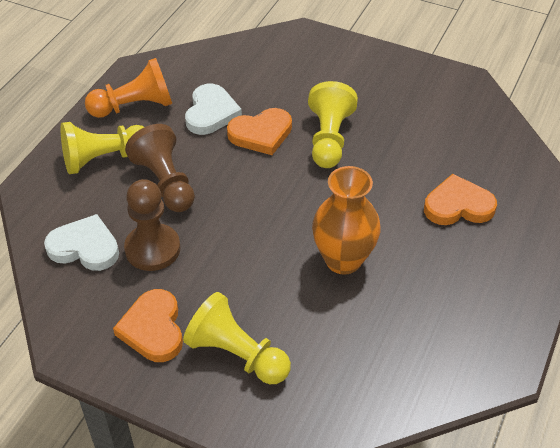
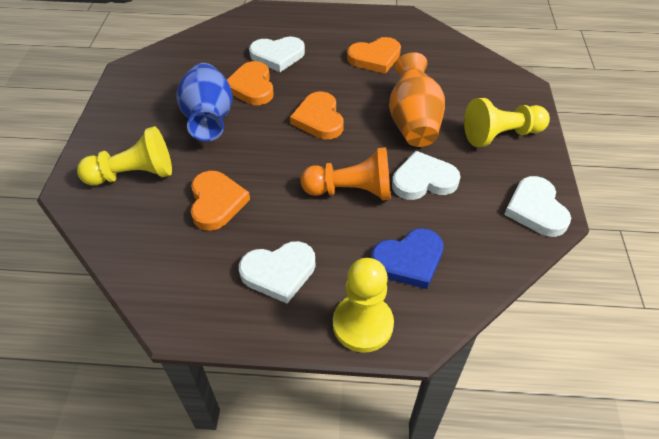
blue heart: 0 -> 1
blue vase: 0 -> 1
brown pawn: 2 -> 0
orange heart: 3 -> 4
white heart: 2 -> 4

